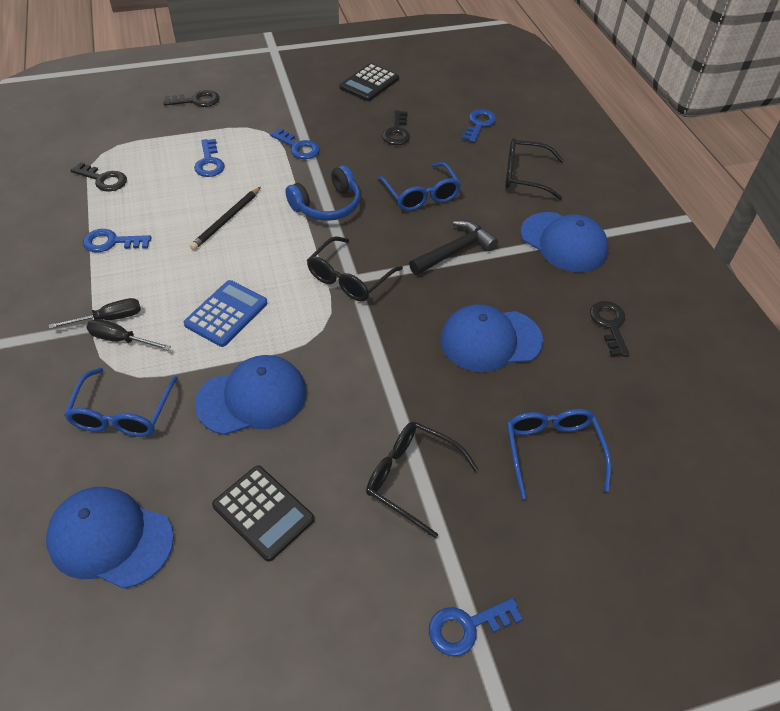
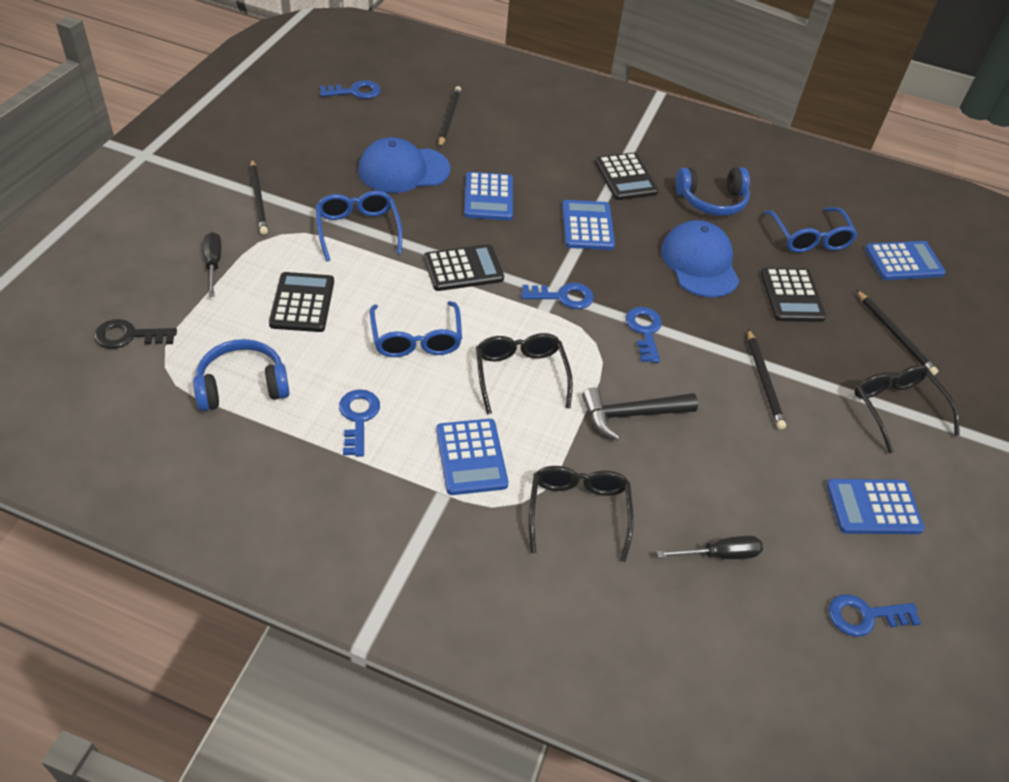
black calculator: 2 -> 4
black key: 4 -> 1
black pencil: 1 -> 4
blue calculator: 1 -> 5
blue cap: 4 -> 2
blue headphones: 1 -> 2

